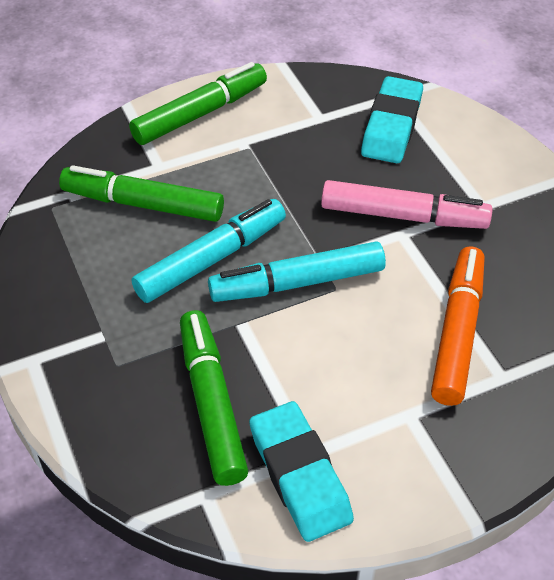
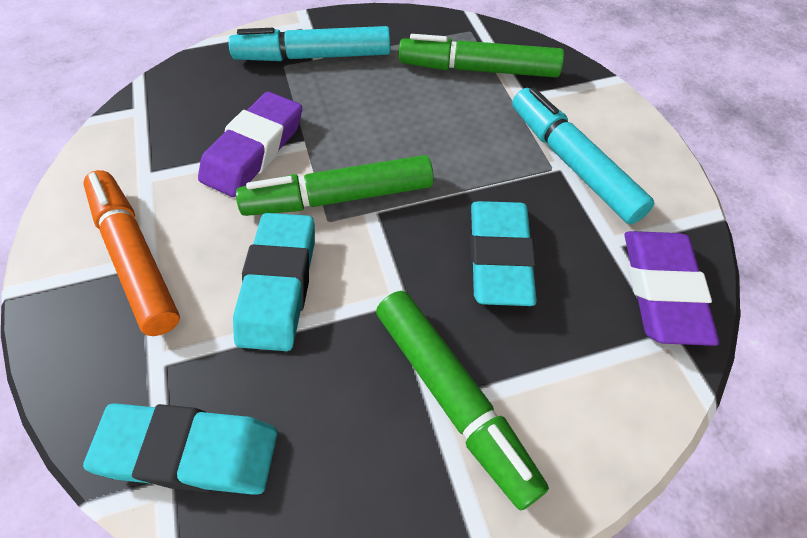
pink marker: 1 -> 0
purple eraser: 0 -> 2
turquoise eraser: 2 -> 3

